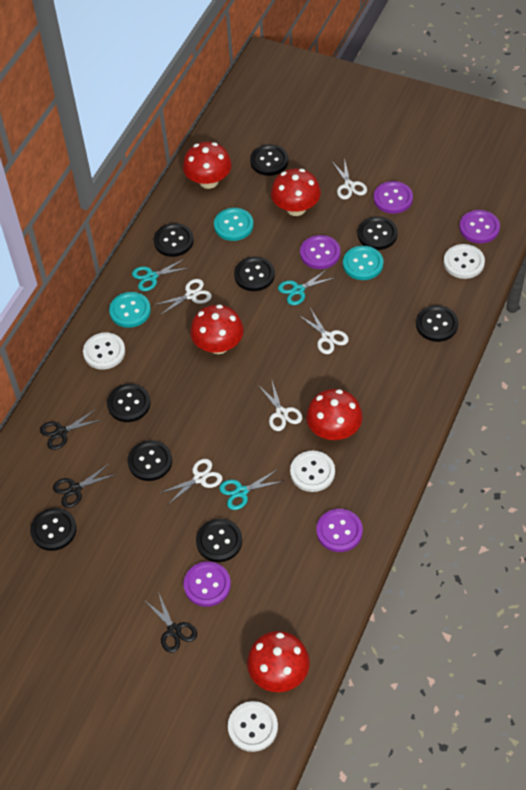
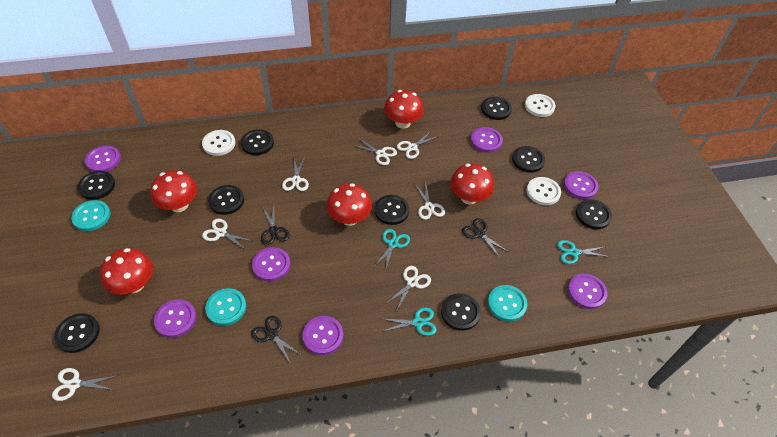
purple button: 5 -> 7
white button: 4 -> 3
white scissors: 5 -> 7

